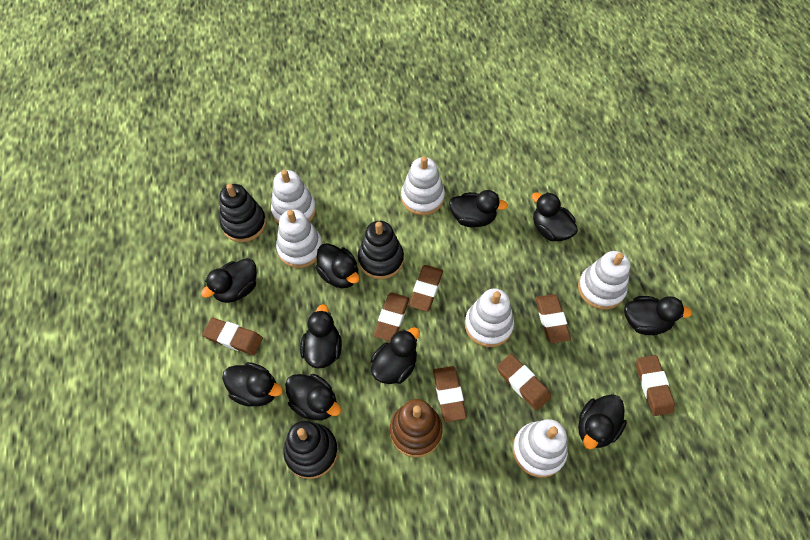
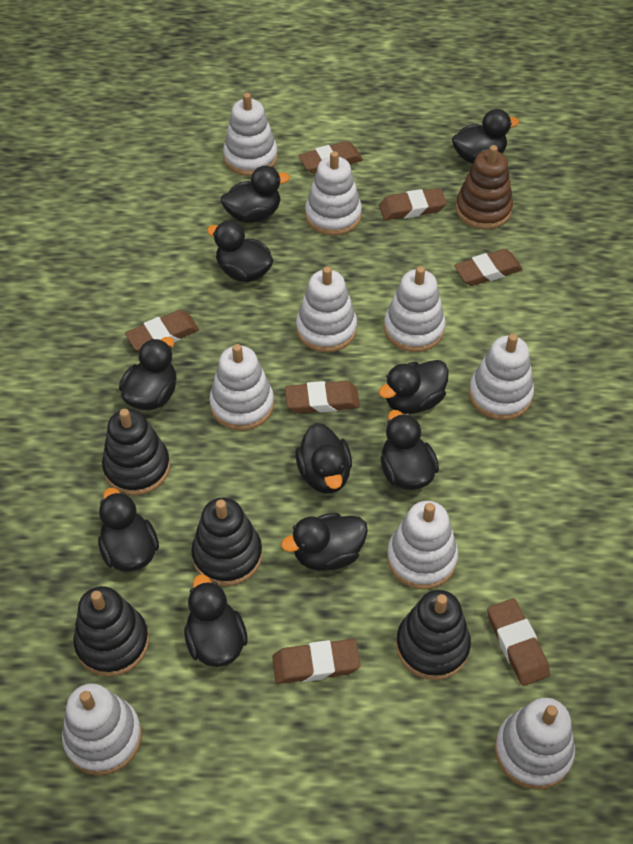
black stacking toy: 3 -> 4
white stacking toy: 6 -> 9

